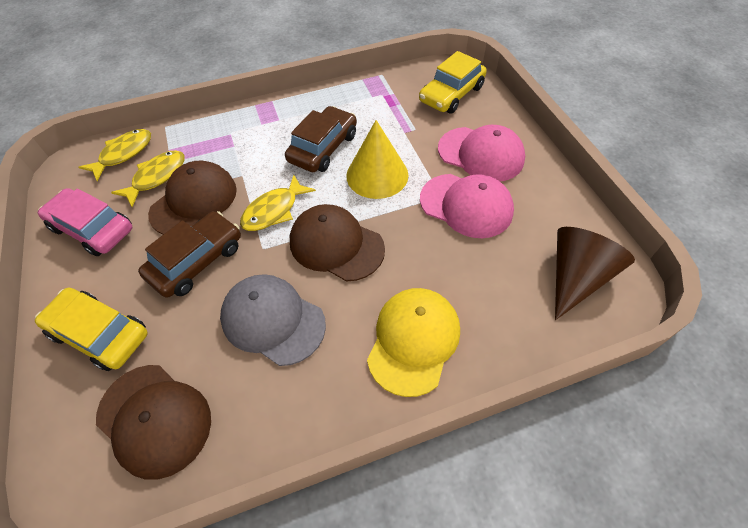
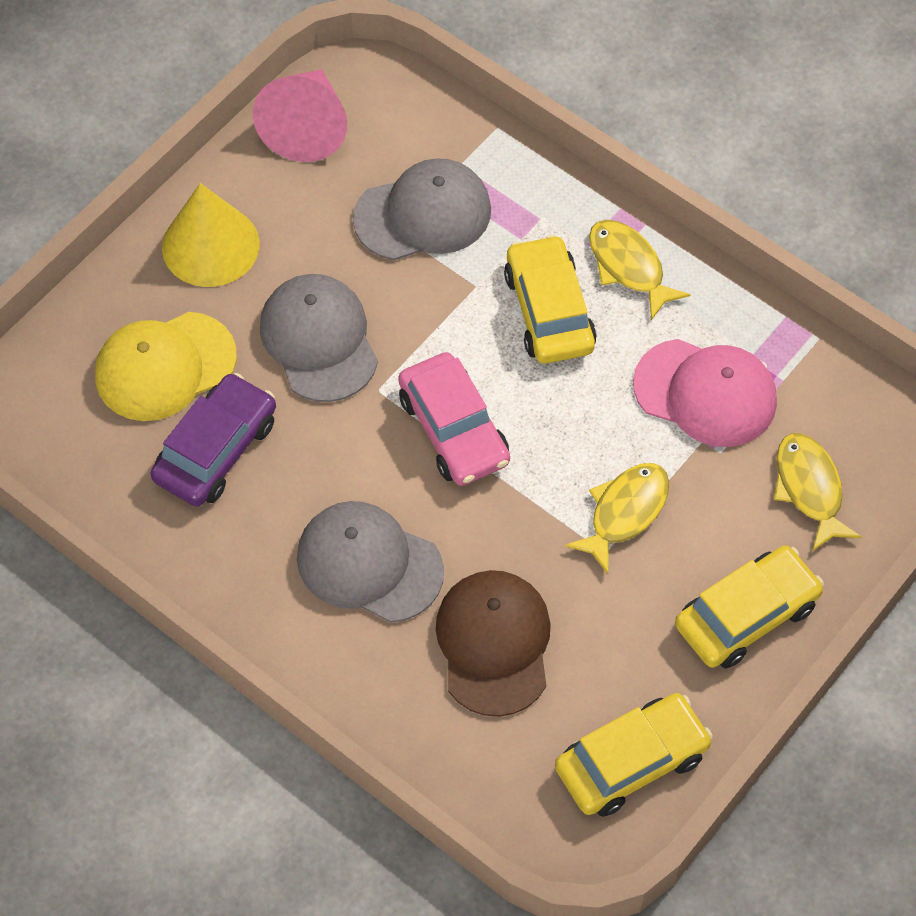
brown cap: 3 -> 1
brown car: 2 -> 0
brown cone: 1 -> 0
grey cap: 1 -> 3
pink cap: 2 -> 1
pink cone: 0 -> 1
purple car: 0 -> 1
yellow car: 2 -> 3

